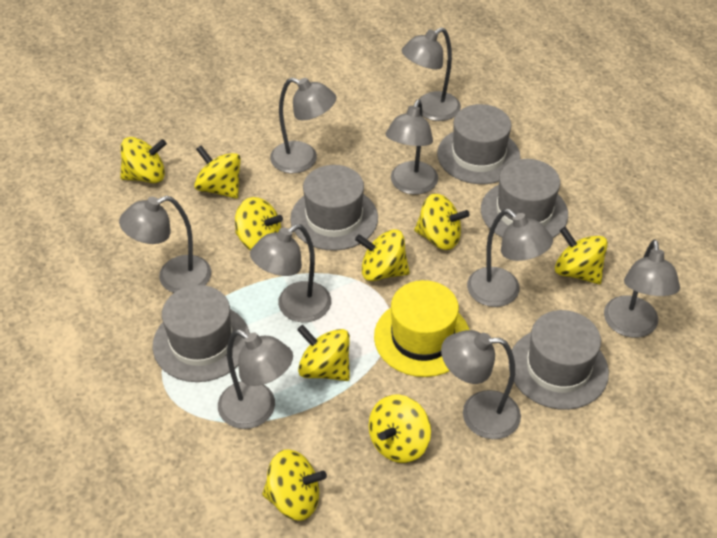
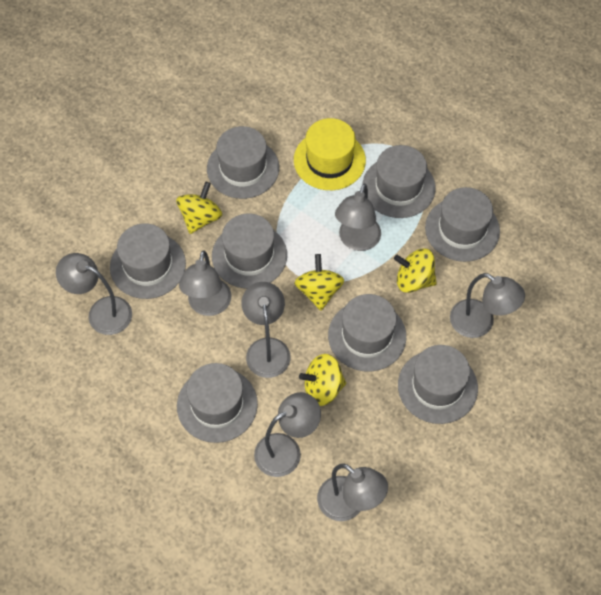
grey hat: 5 -> 8
grey lamp: 9 -> 7
yellow spinning top: 9 -> 4

